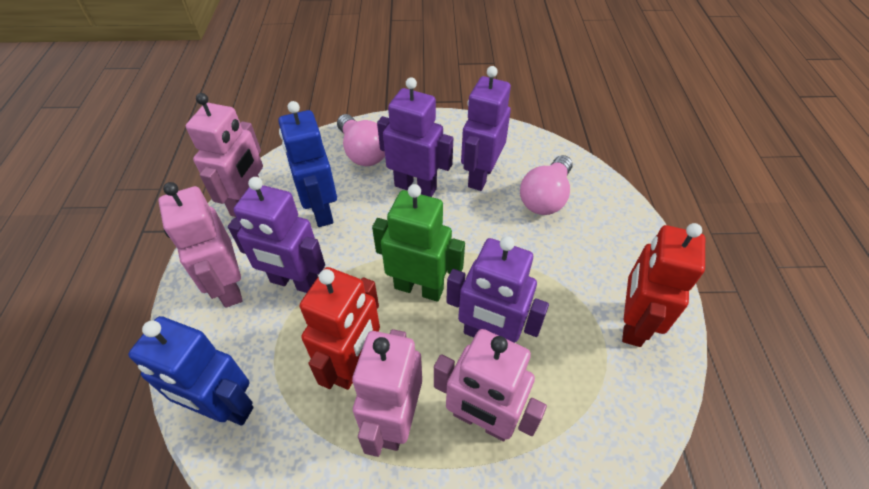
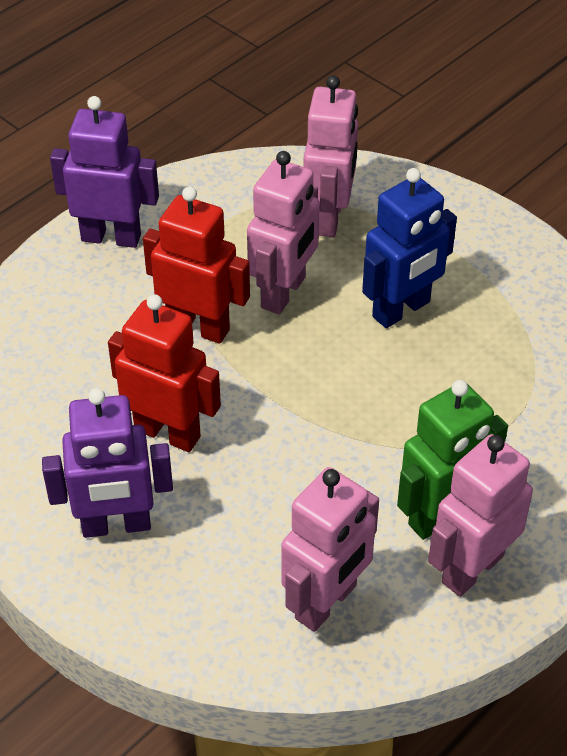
blue robot: 2 -> 1
pink light bulb: 2 -> 0
purple robot: 4 -> 2

